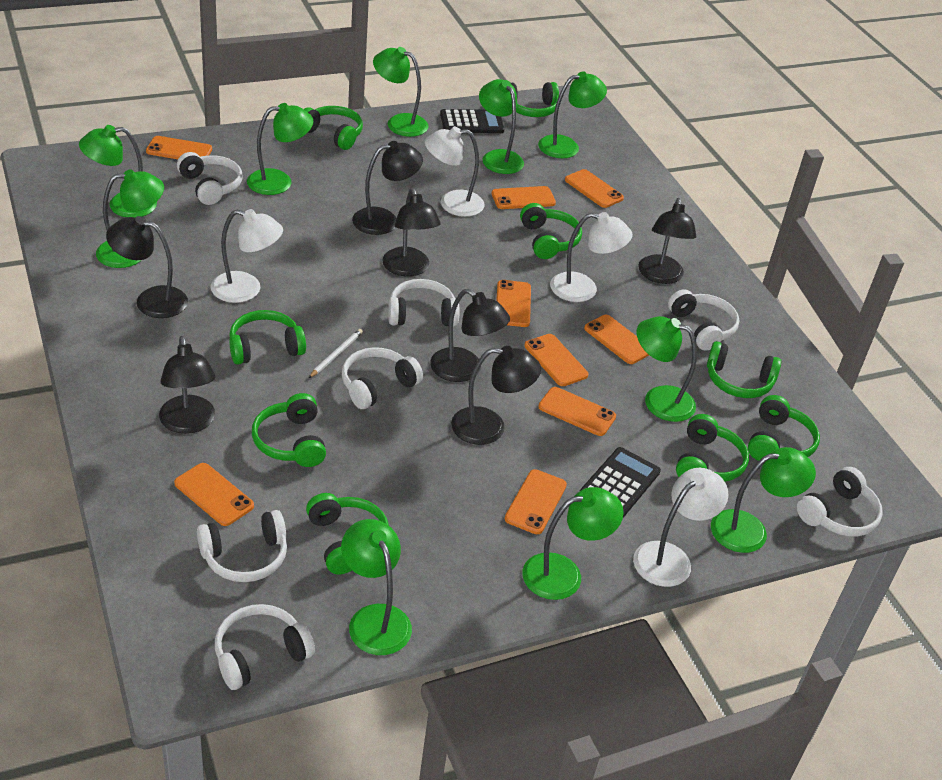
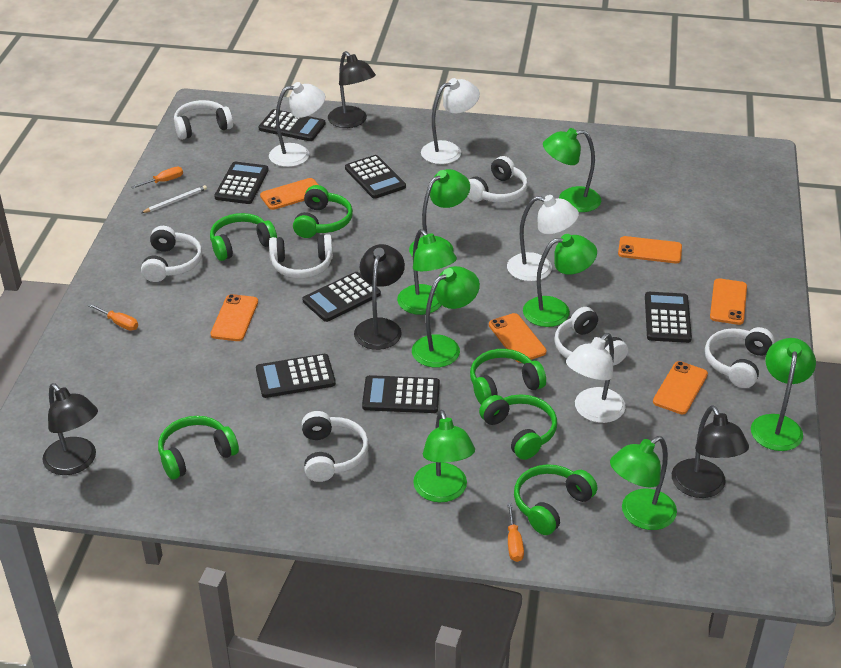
black calculator: 2 -> 7
black lamp: 7 -> 4
green headphones: 9 -> 6
green lamp: 10 -> 8
orange phone: 9 -> 6
orange screwdriver: 0 -> 3

